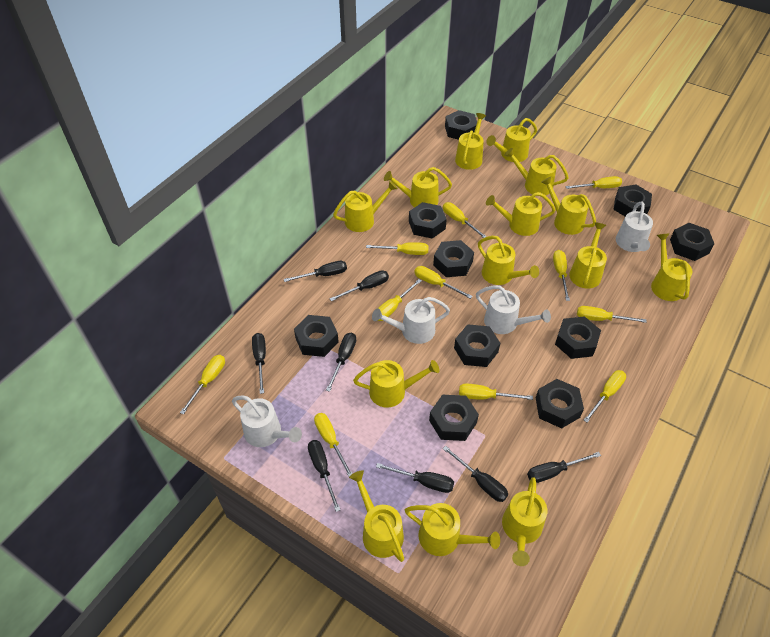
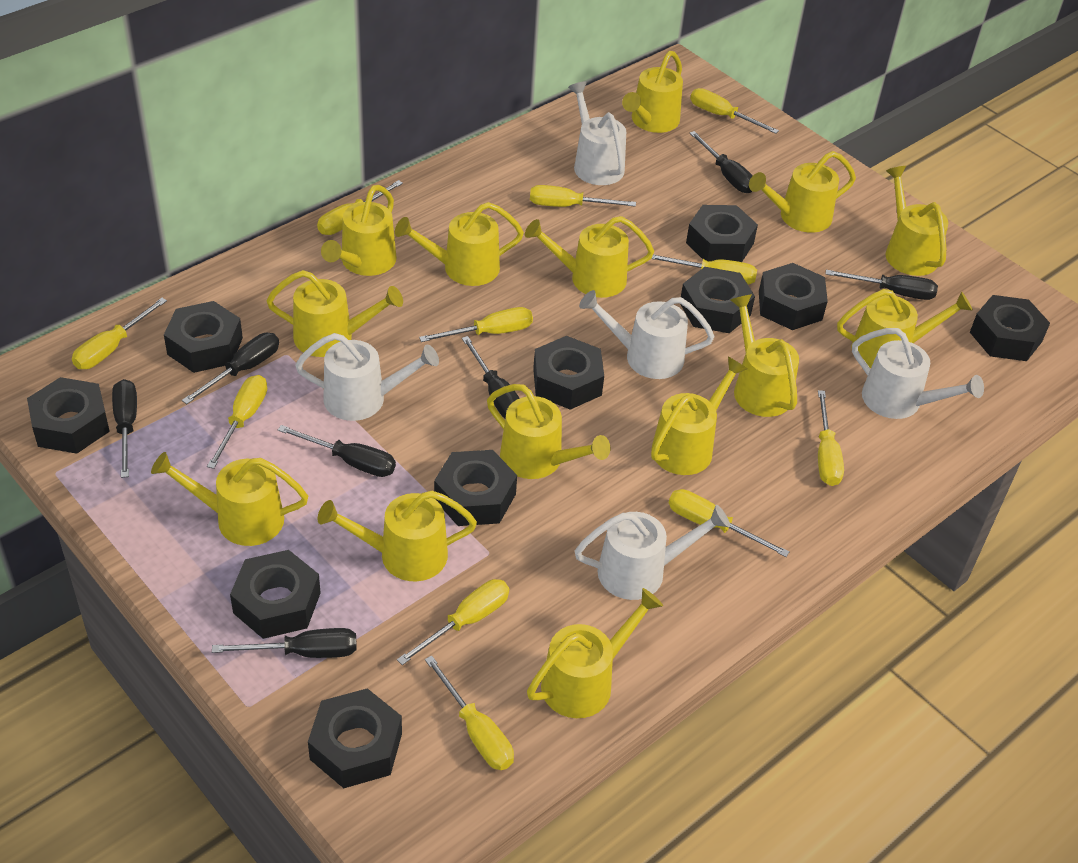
black screwdriver: 8 -> 7
white watering can: 4 -> 5

